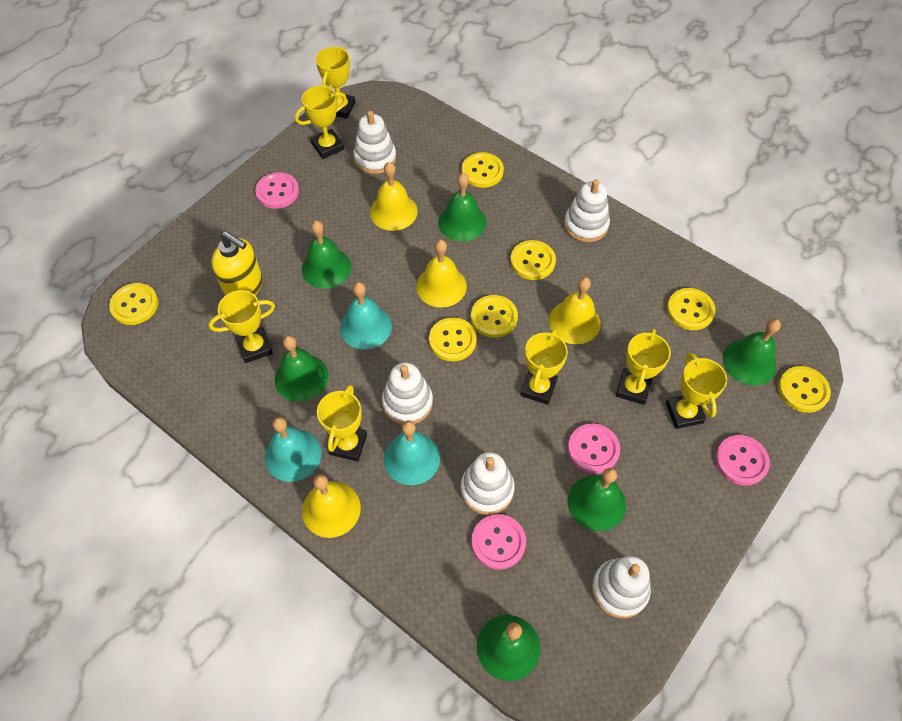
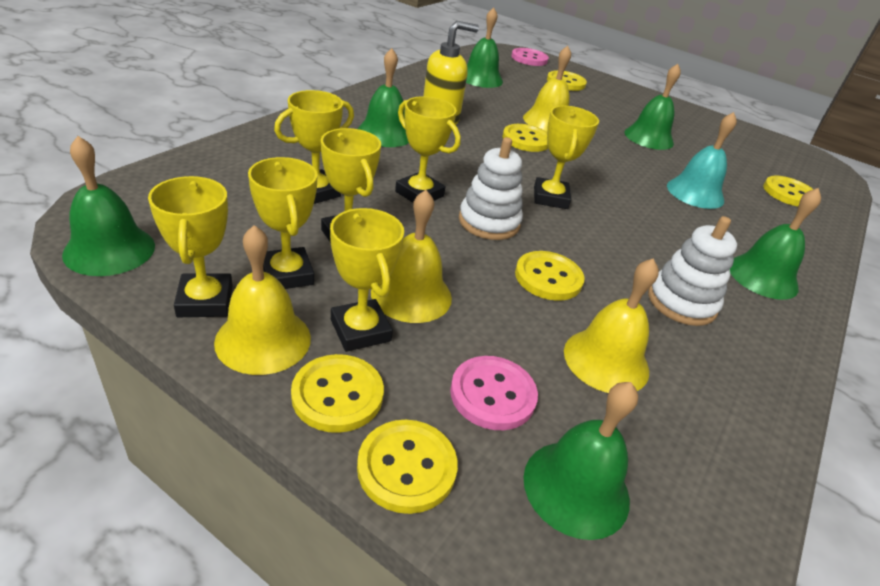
pink button: 4 -> 2
turquoise bell: 3 -> 1
white stacking toy: 5 -> 2
yellow button: 7 -> 6

